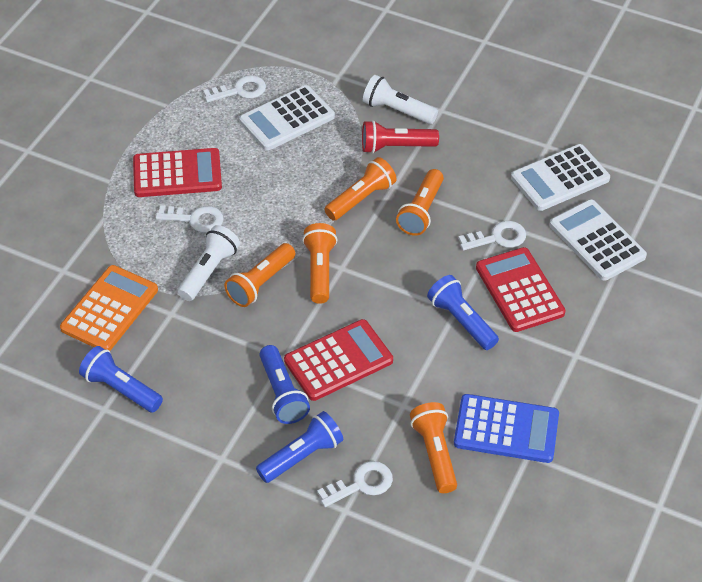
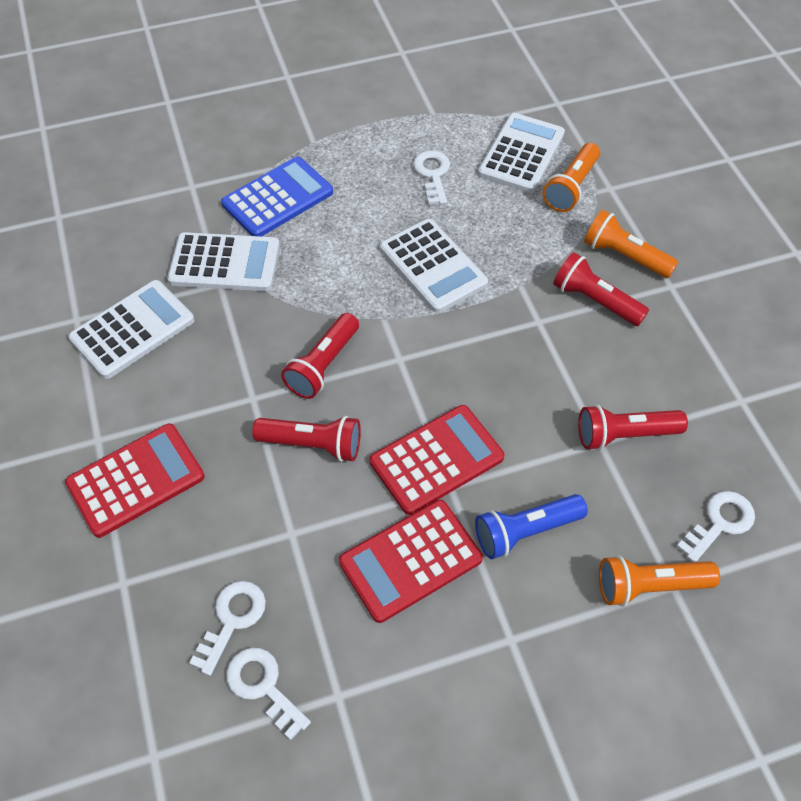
blue flashlight: 4 -> 1
orange calculator: 1 -> 0
orange flashlight: 5 -> 3
red flashlight: 1 -> 4
white calculator: 3 -> 4
white flashlight: 2 -> 0

